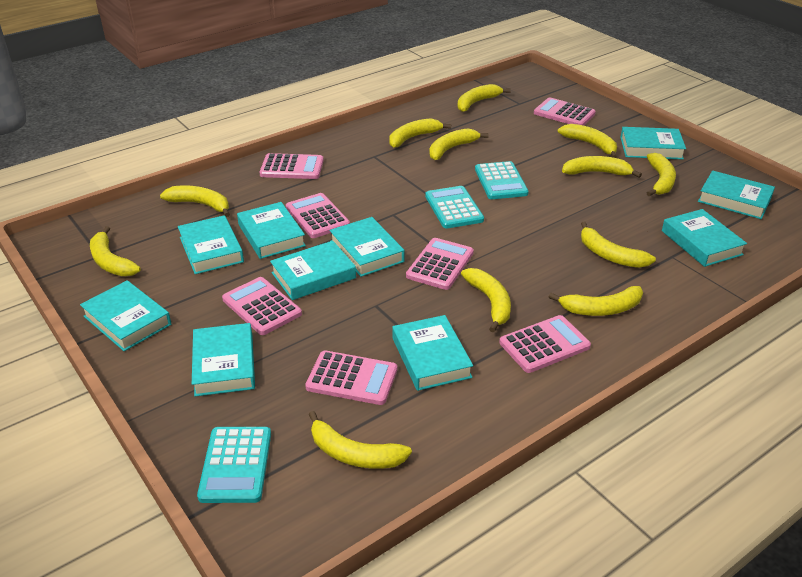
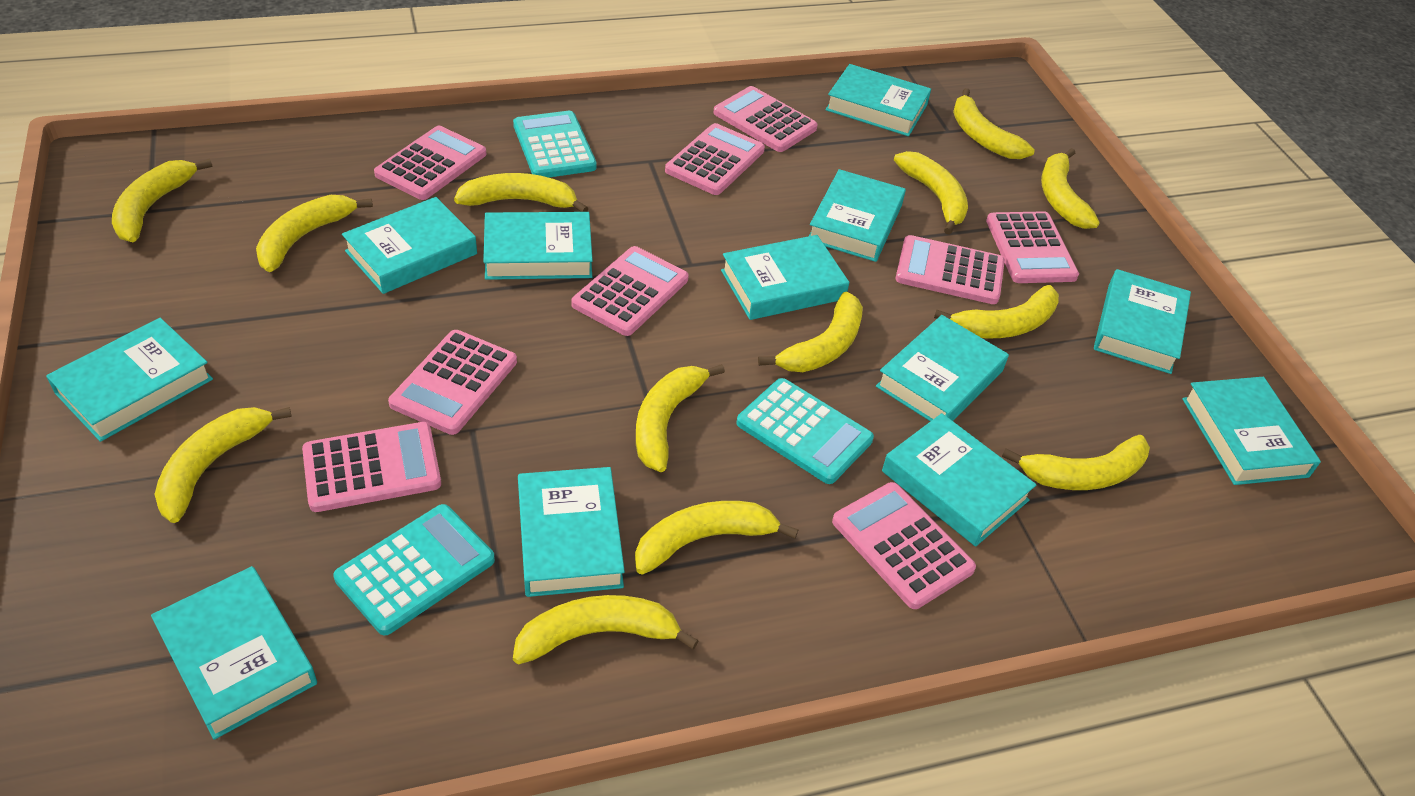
pink calculator: 7 -> 9
turquoise book: 10 -> 12
yellow banana: 12 -> 13

